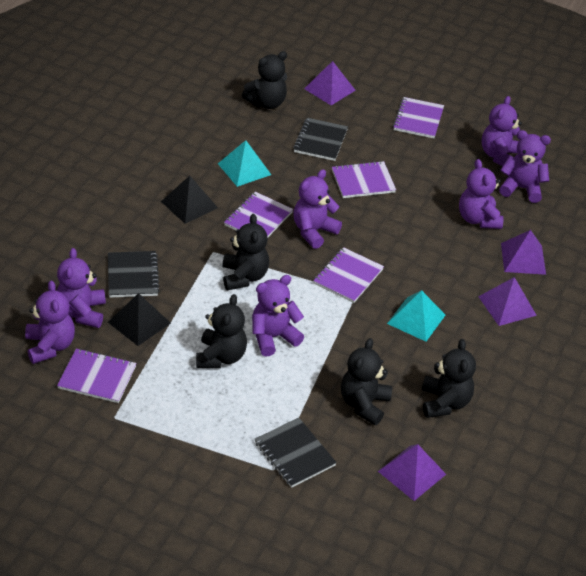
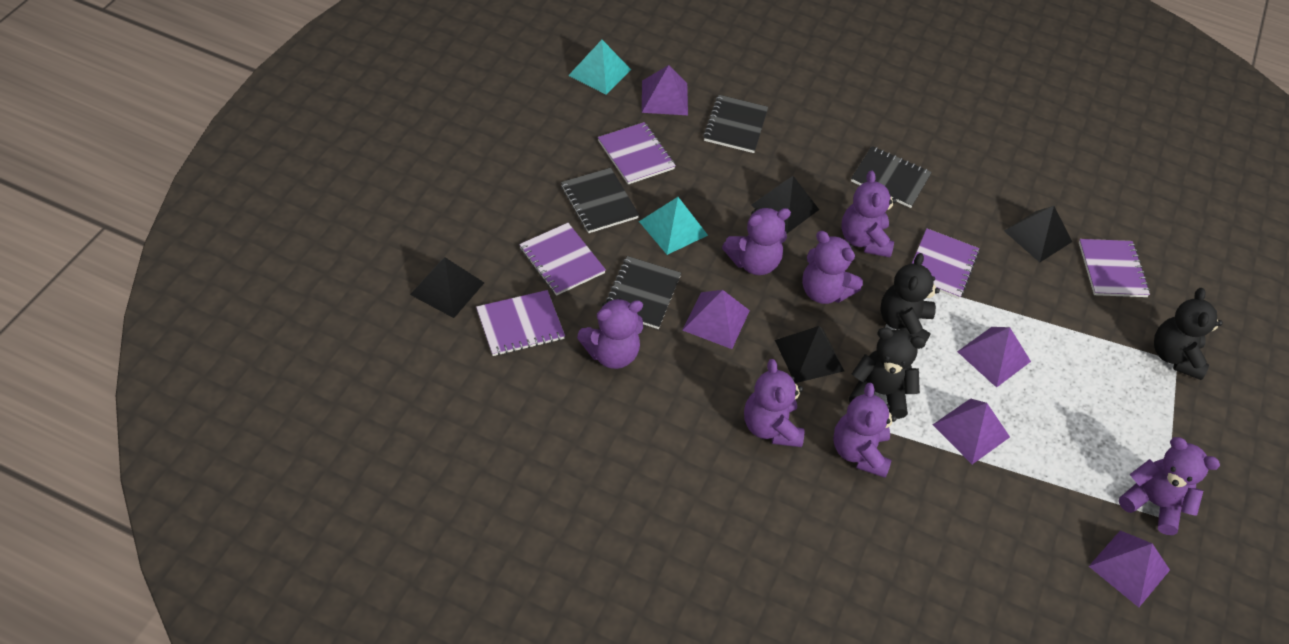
black notebook: 3 -> 4
black pyramid: 2 -> 4
black teddy bear: 5 -> 3
purple pyramid: 4 -> 5

